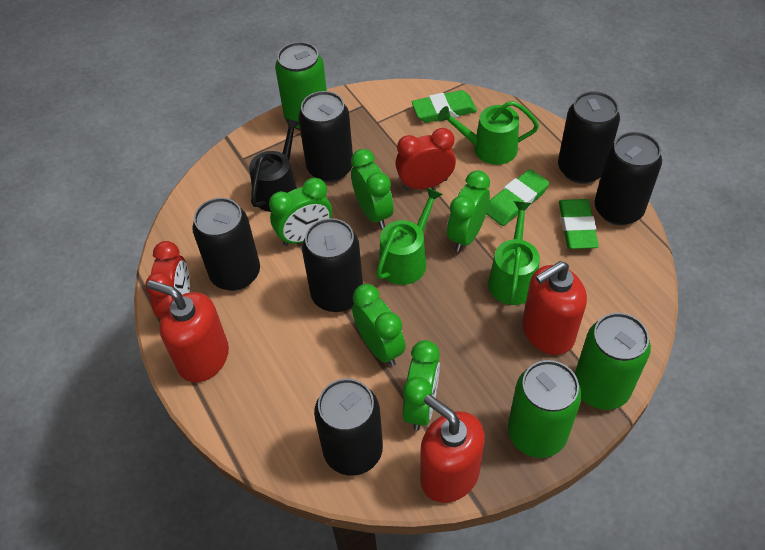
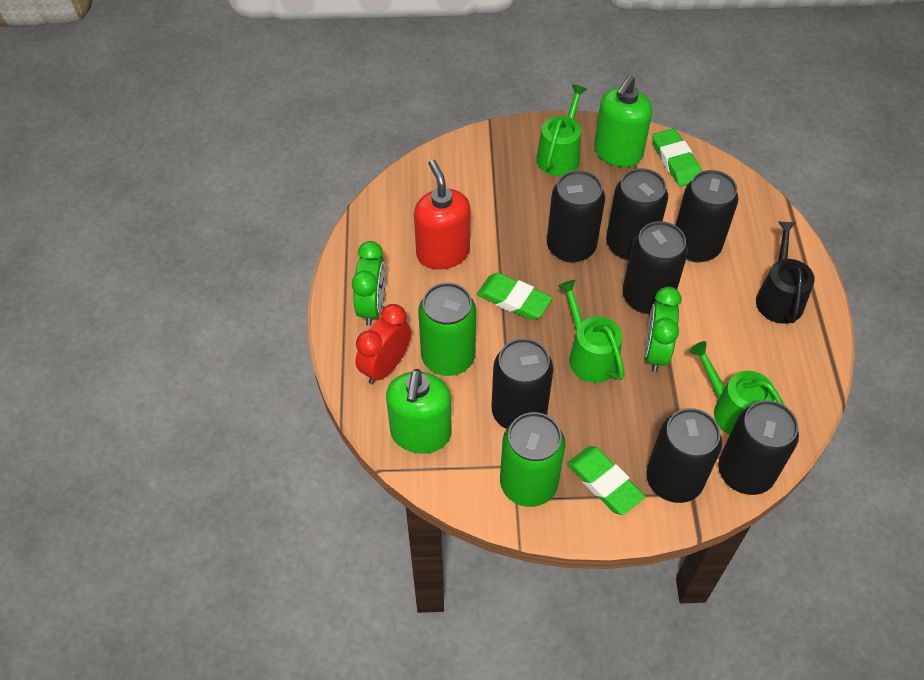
black can: 6 -> 7
green can: 3 -> 2
green clock: 5 -> 2
green soap dispenser: 0 -> 2
red clock: 2 -> 1
red soap dispenser: 3 -> 1

